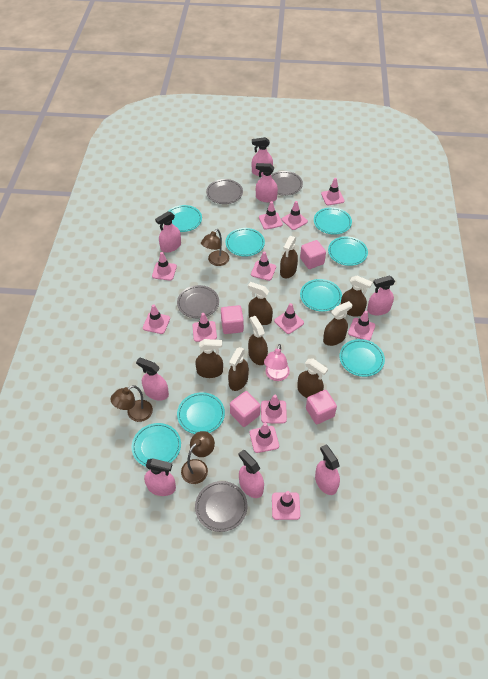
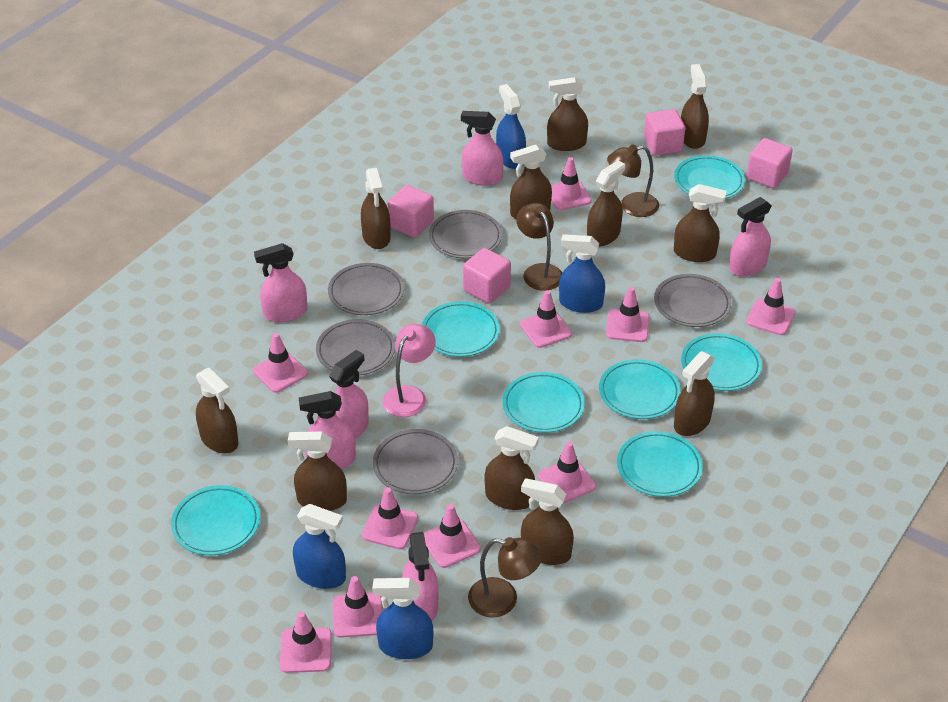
blue spray bottle: 0 -> 4
brown spray bottle: 8 -> 11
grey plate: 4 -> 5
pink spray bottle: 8 -> 6
pink traffic cone: 12 -> 10
turquoise plate: 8 -> 7

